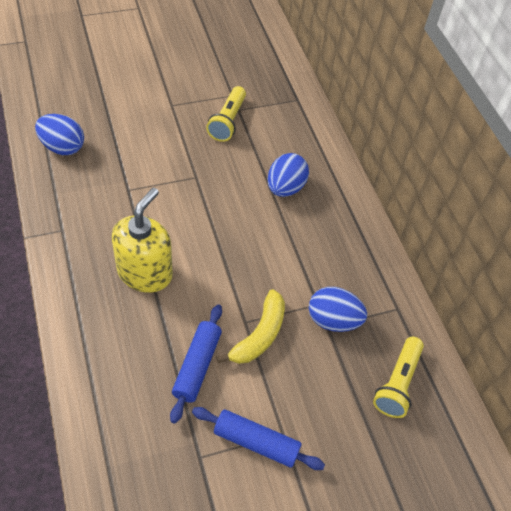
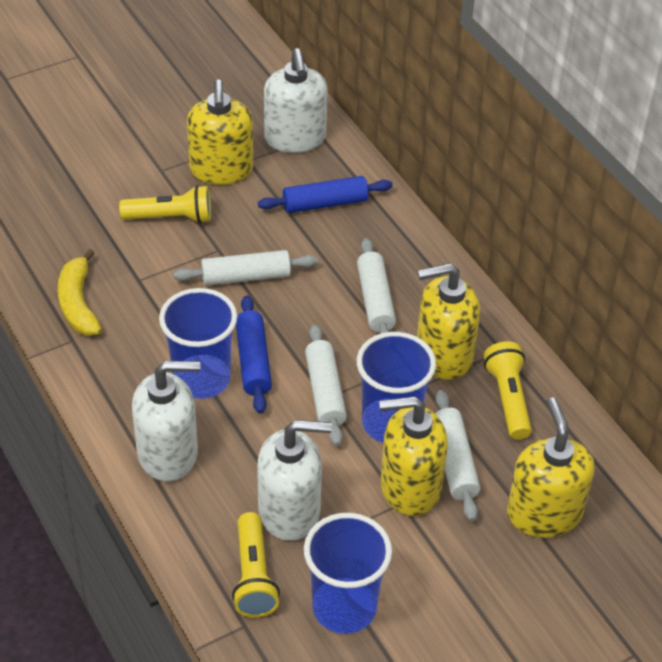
blue cup: 0 -> 3
blue egg: 3 -> 0
white rolling pin: 0 -> 4
white soap dispenser: 0 -> 3
yellow flashlight: 2 -> 3
yellow soap dispenser: 1 -> 4

